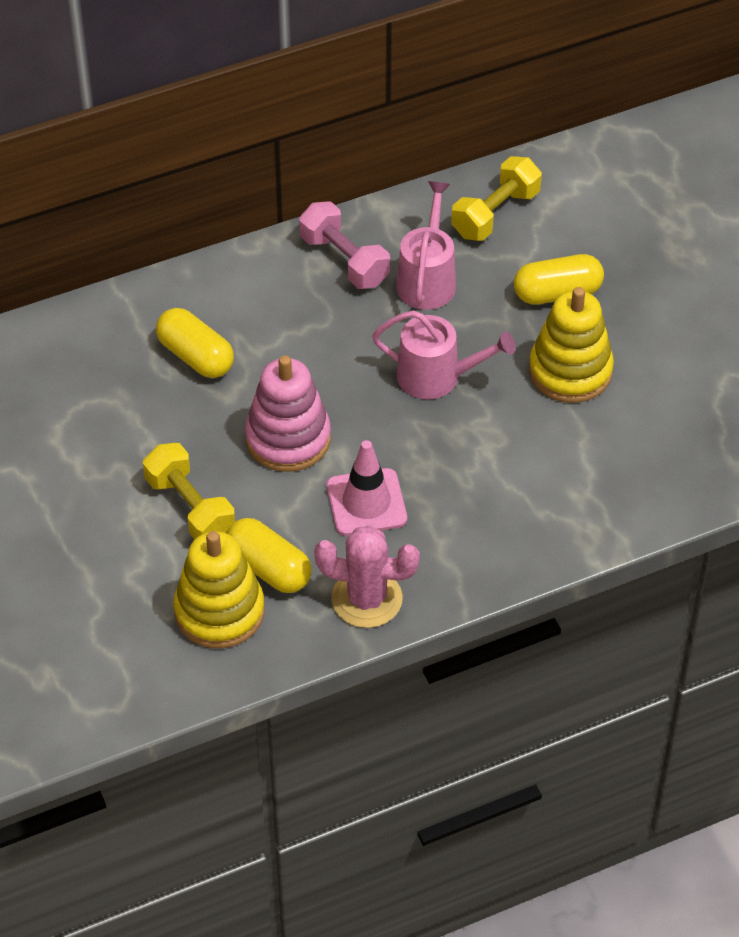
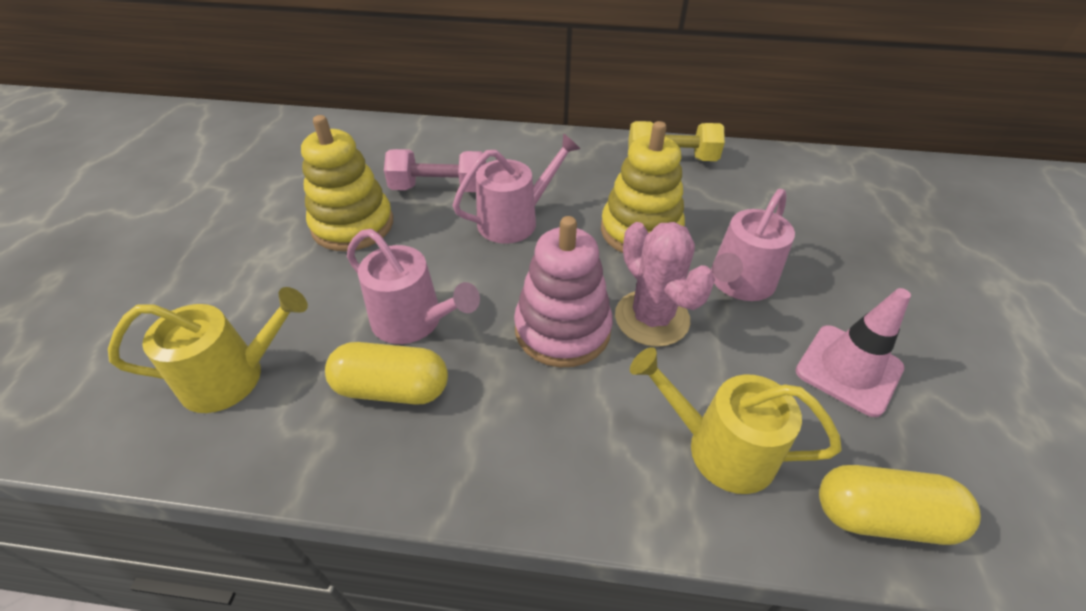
pink watering can: 2 -> 3
yellow capsule: 3 -> 2
yellow dumbbell: 2 -> 1
yellow watering can: 0 -> 2

